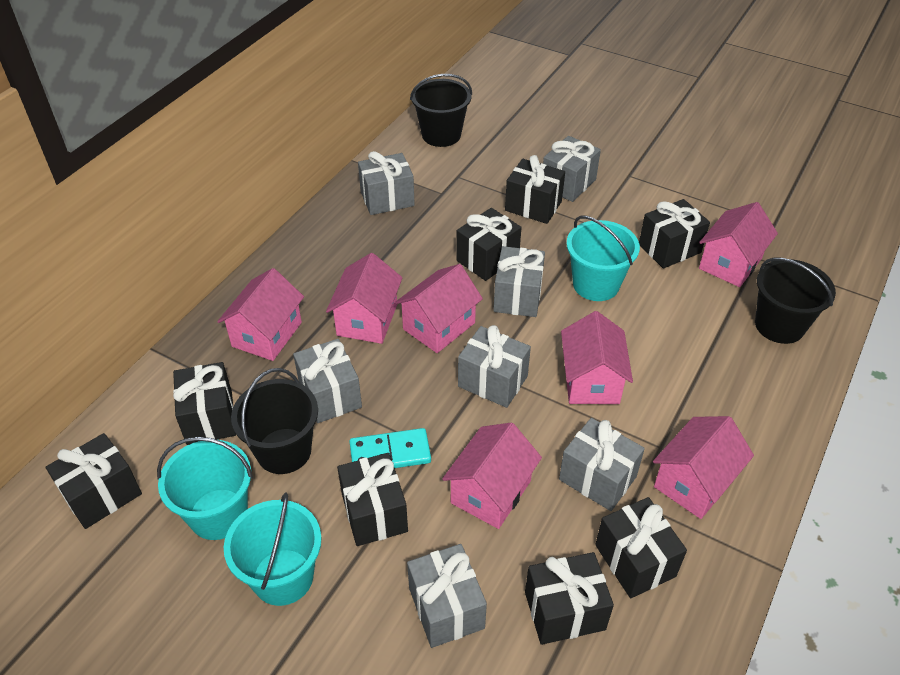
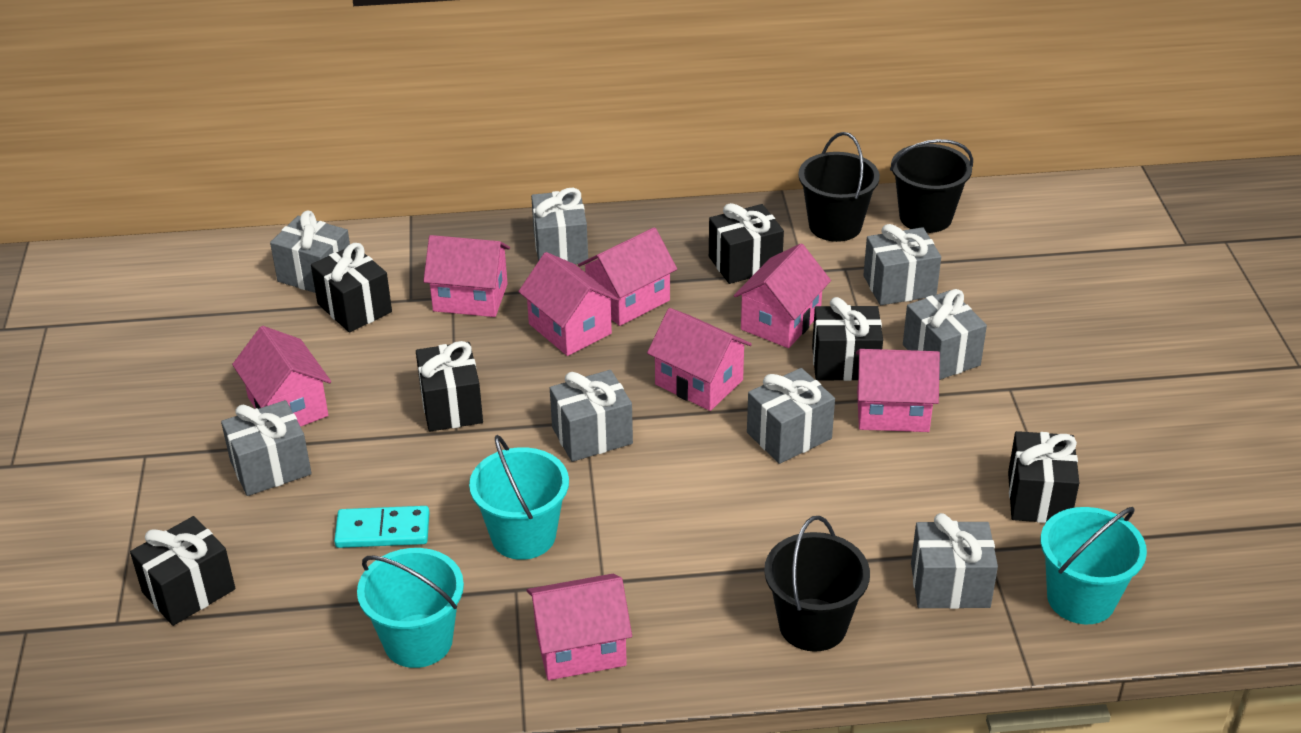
black gift: 8 -> 6
grey gift: 7 -> 8
pink house: 7 -> 8

